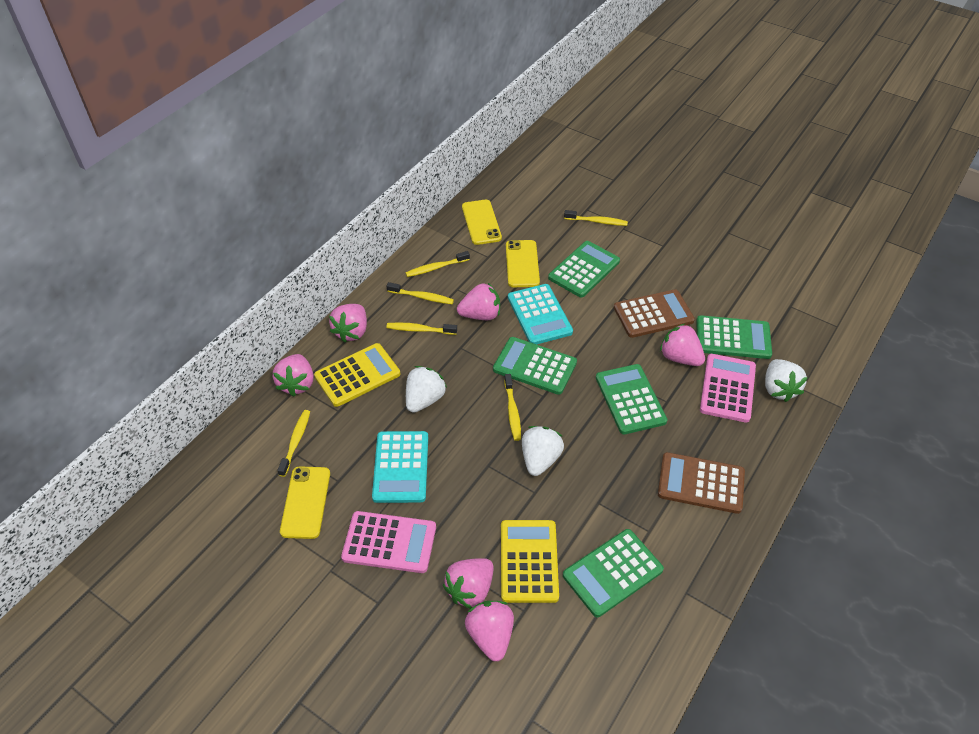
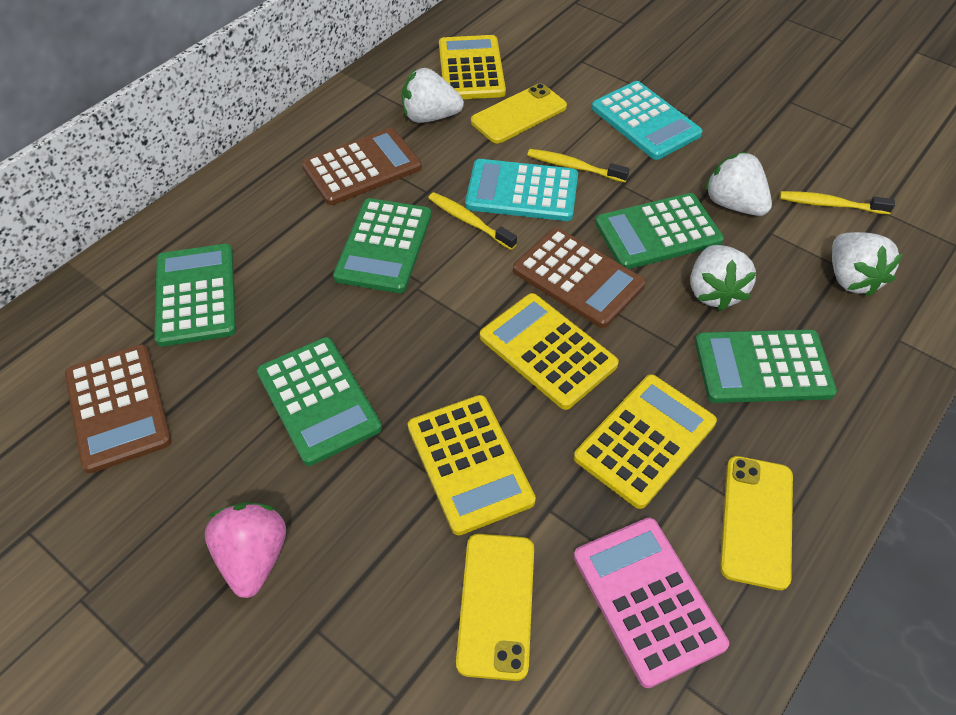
brown calculator: 2 -> 3
pink calculator: 2 -> 1
pink strawberry: 6 -> 1
white strawberry: 3 -> 4
yellow calculator: 2 -> 4
yellow toothbrush: 6 -> 3

